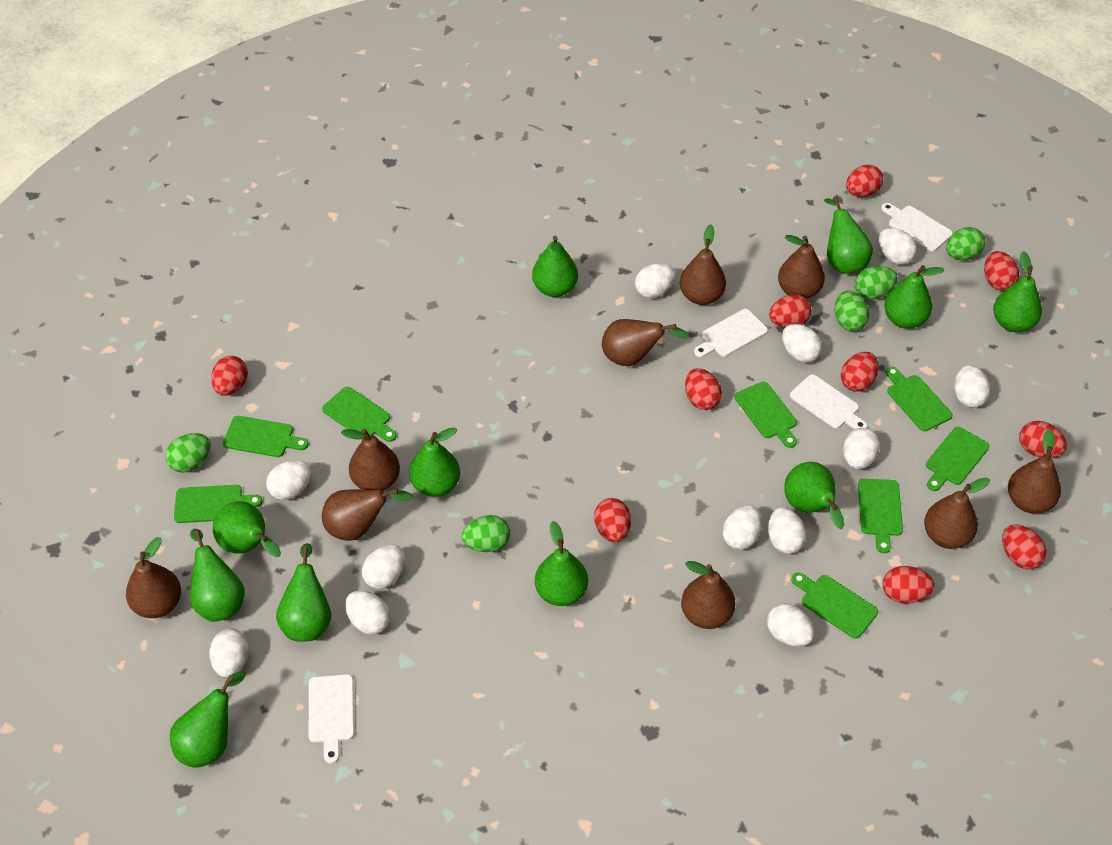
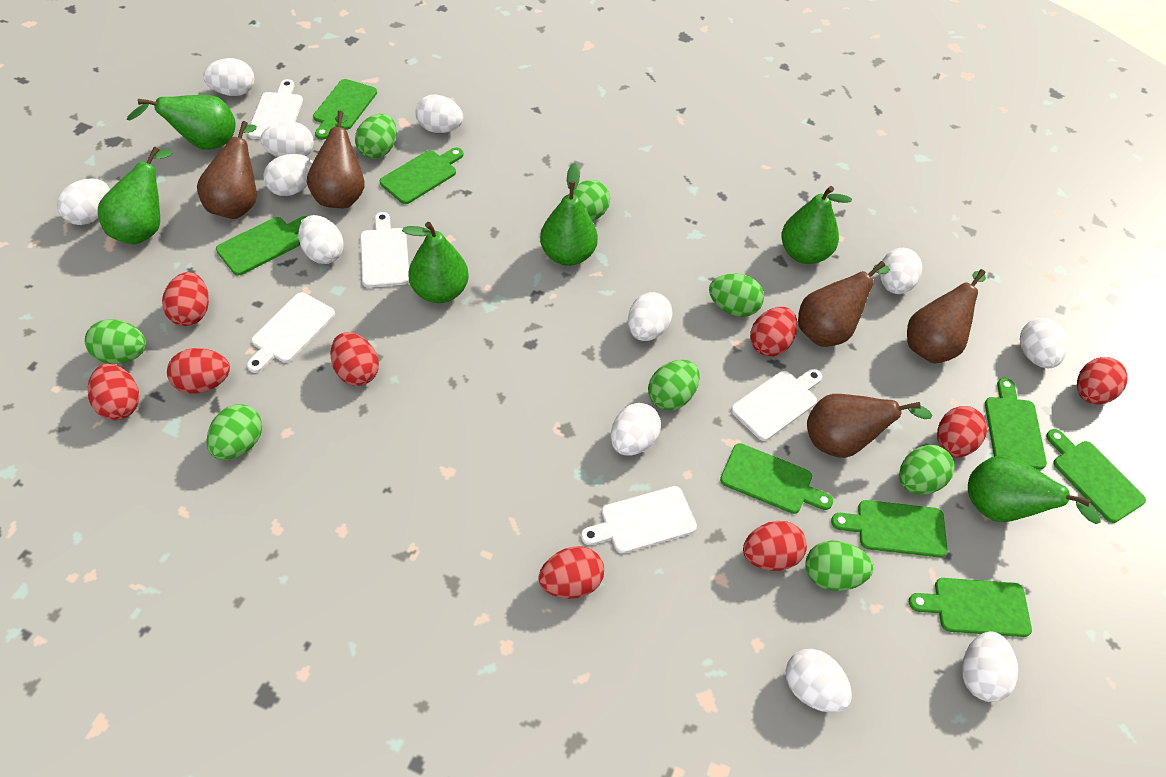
brown pear: 9 -> 5
green egg: 5 -> 8
green pear: 11 -> 6
red egg: 10 -> 9
white cutting board: 4 -> 5

